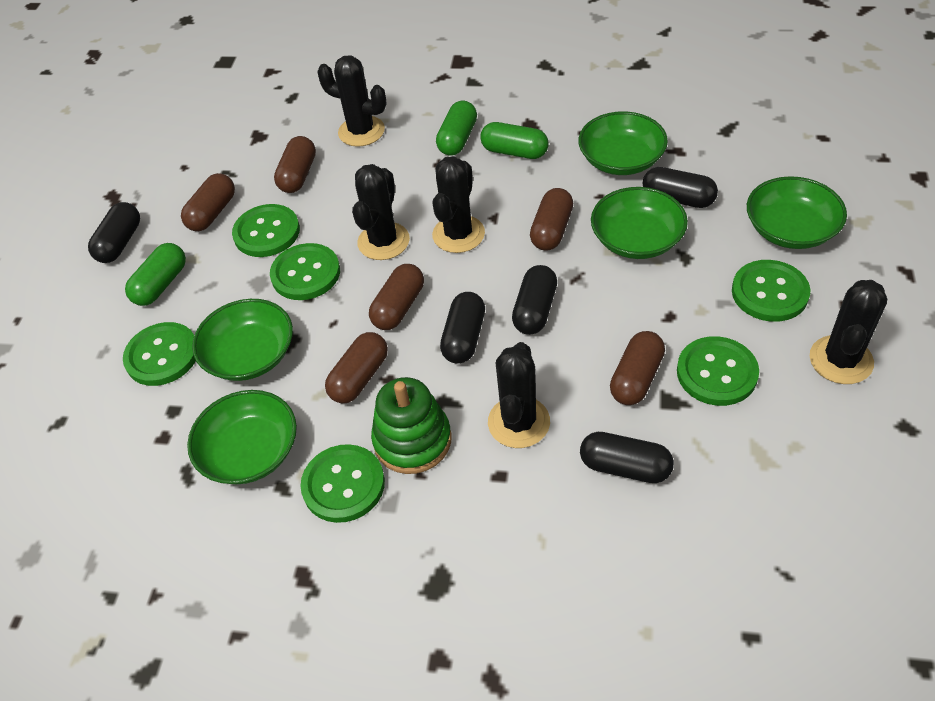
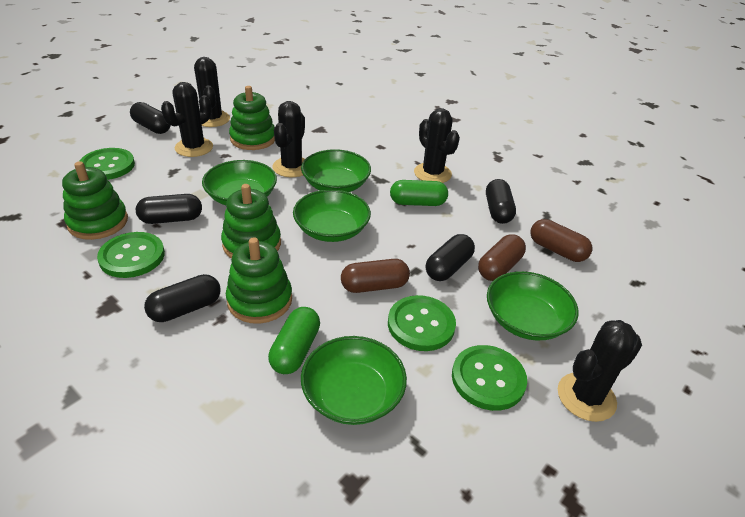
brown capsule: 6 -> 3
green button: 6 -> 4
green capsule: 3 -> 2
green stacking toy: 1 -> 4

